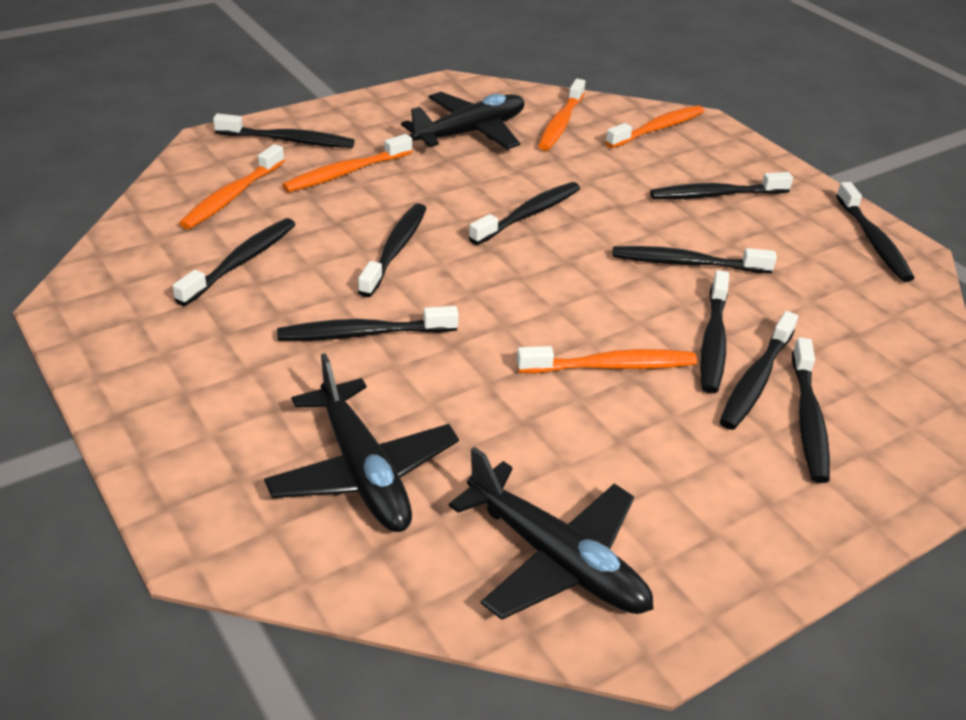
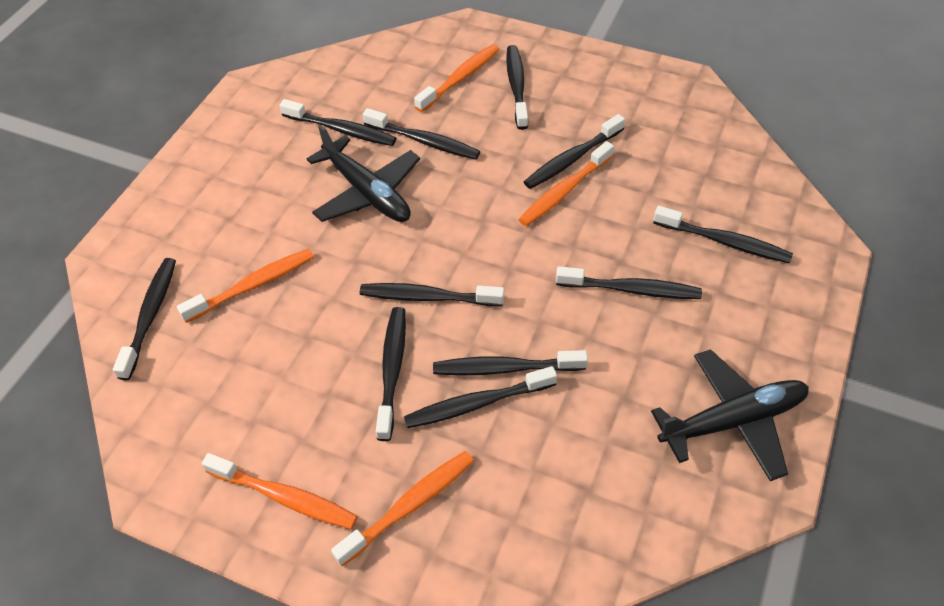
black plane: 3 -> 2

